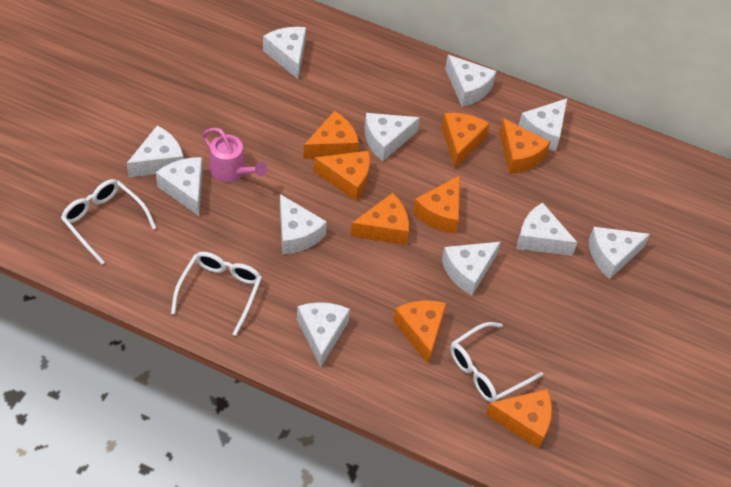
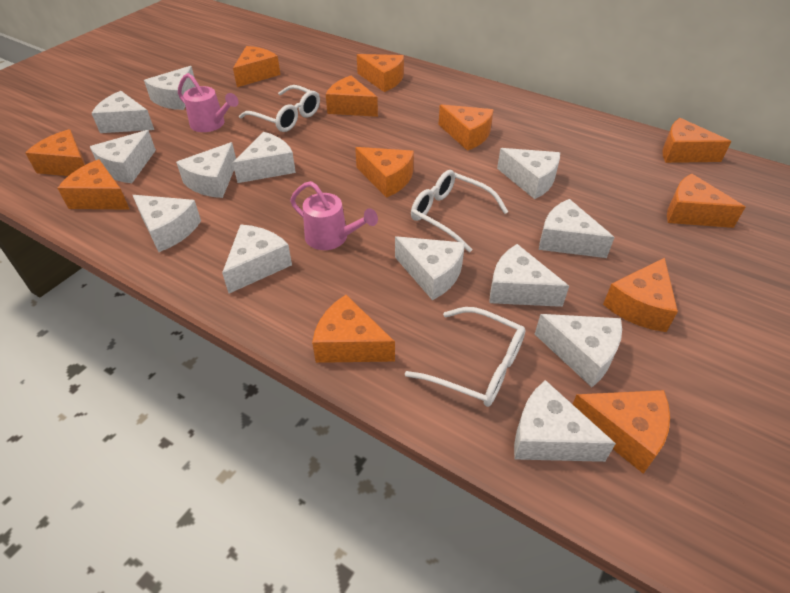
orange cheese: 8 -> 12
pink watering can: 1 -> 2
white cheese: 11 -> 13

